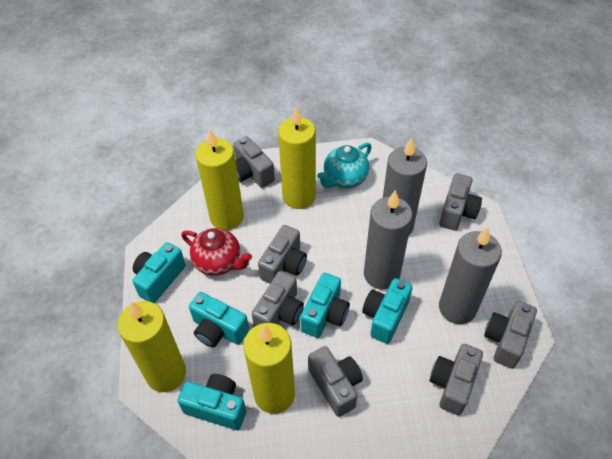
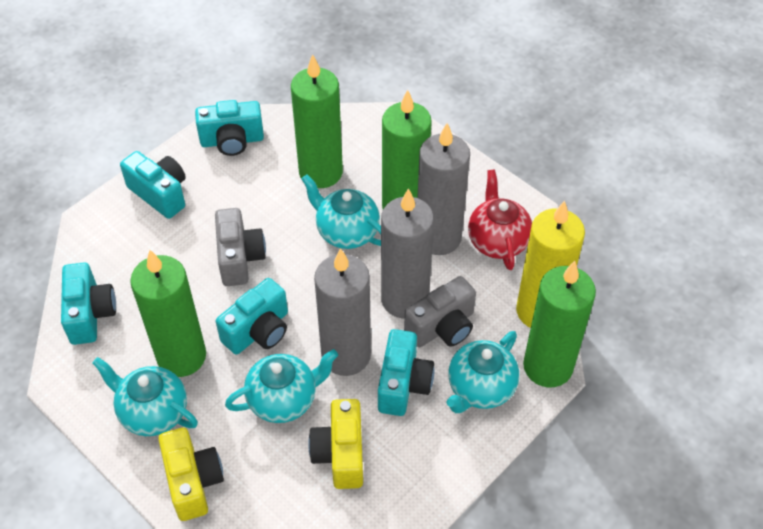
green candle: 0 -> 4
grey camera: 7 -> 2
turquoise teapot: 1 -> 4
yellow camera: 0 -> 2
yellow candle: 4 -> 1

